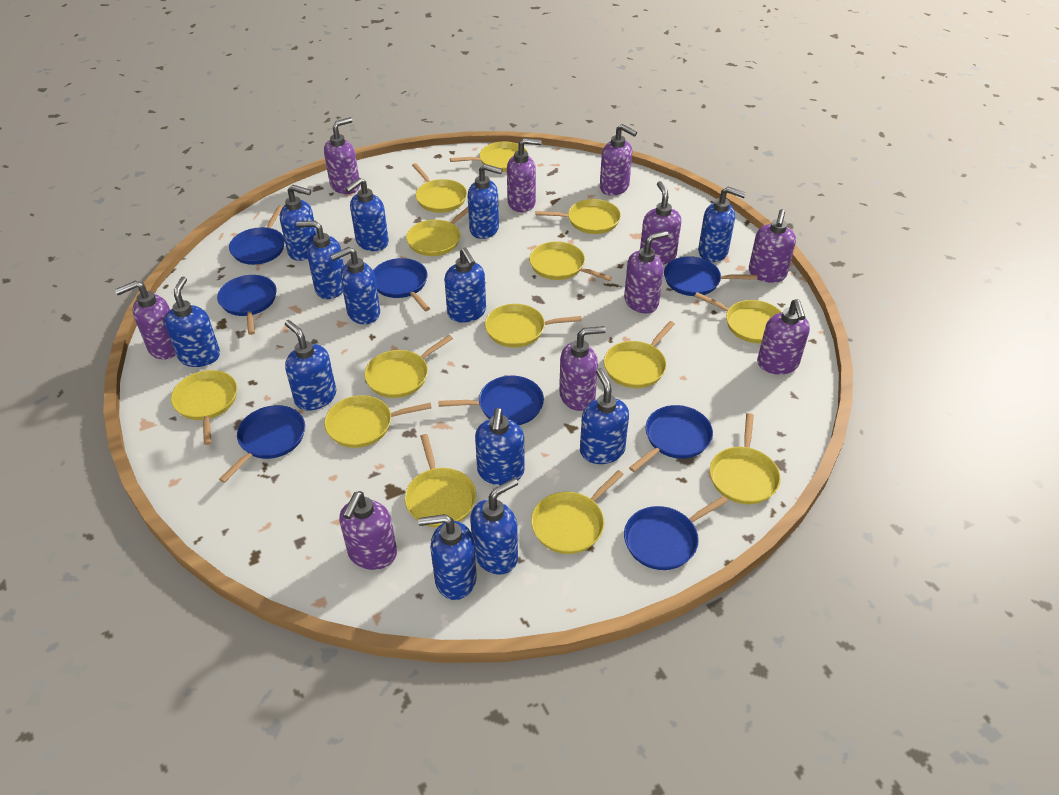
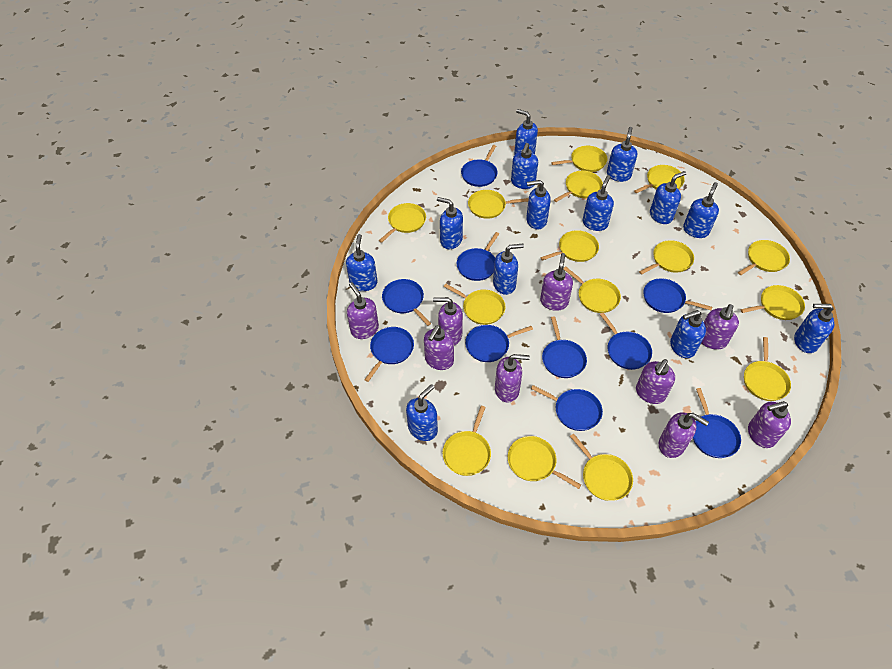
blue pan: 8 -> 10
purple soap dispenser: 10 -> 9
yellow pan: 14 -> 15

